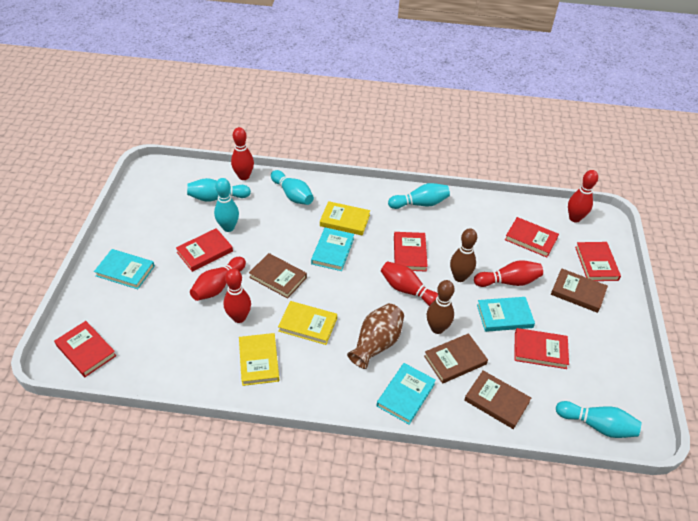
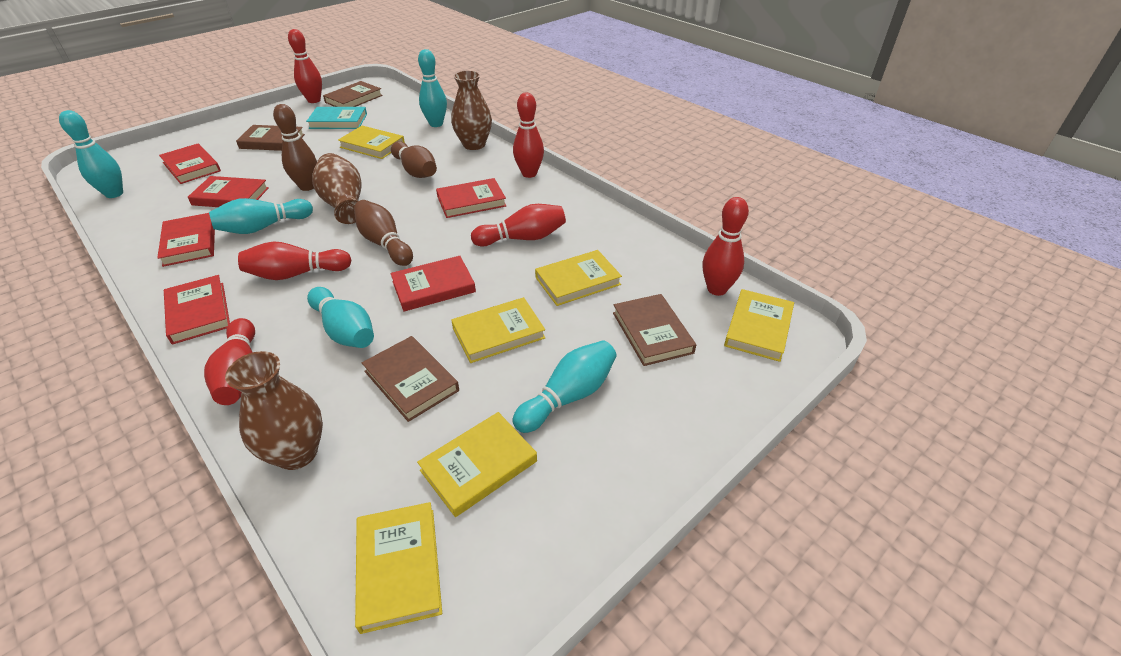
brown bowling pin: 2 -> 3
brown vase: 1 -> 3
turquoise book: 4 -> 1
yellow book: 3 -> 6

